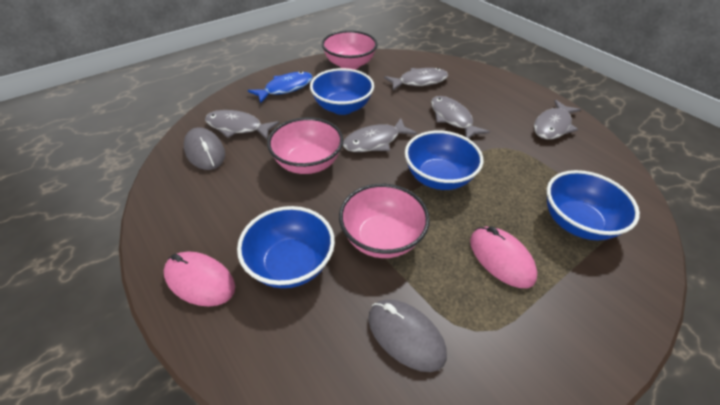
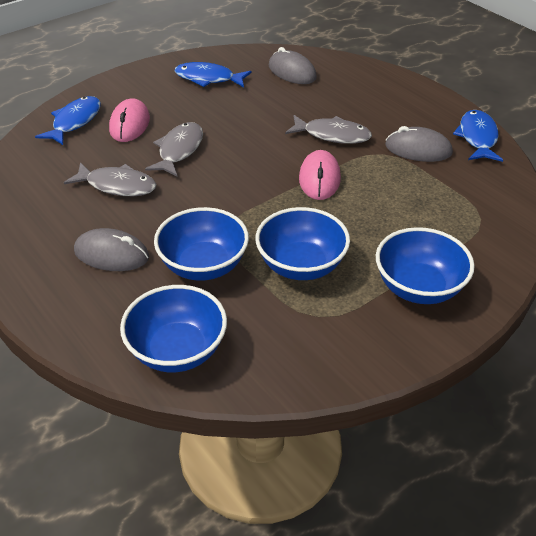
blue fish: 1 -> 3
grey fish: 5 -> 3
grey mouse: 2 -> 3
pink bowl: 3 -> 0

